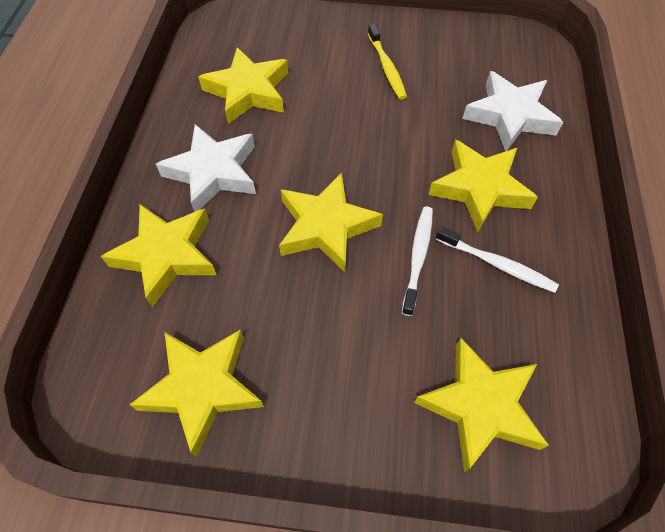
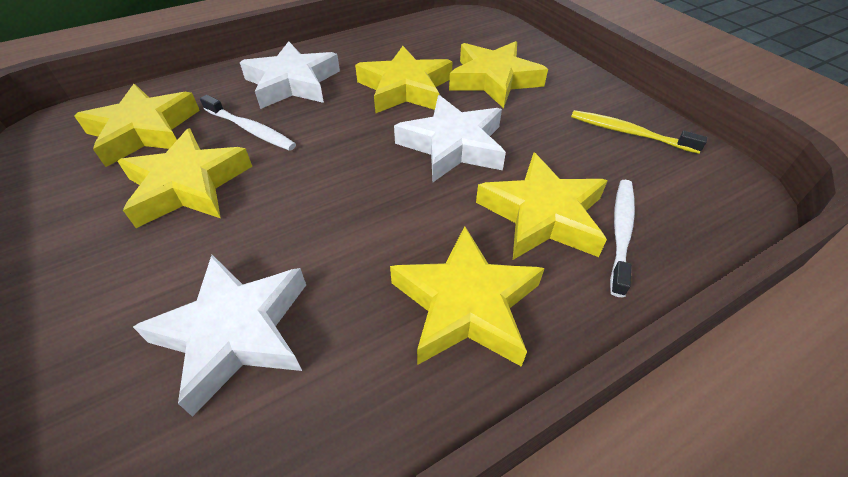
white star: 2 -> 3

